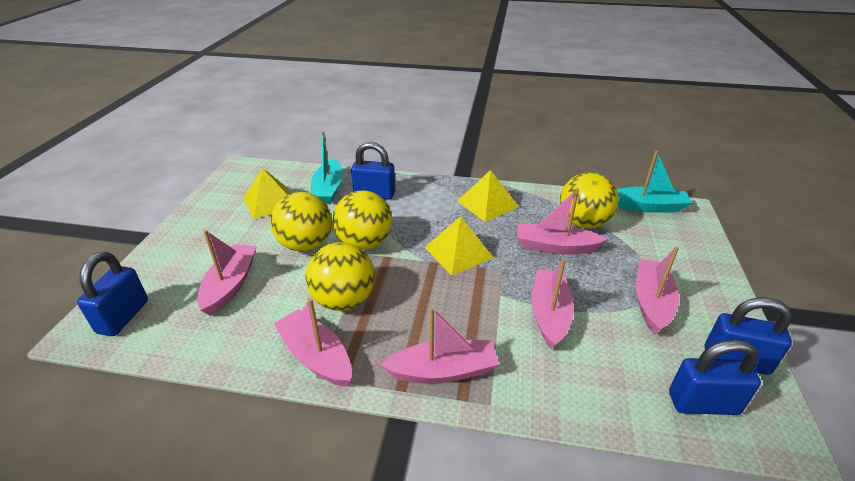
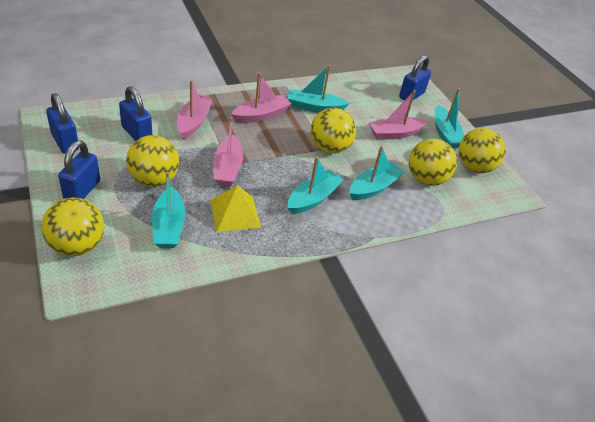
pink boat: 6 -> 4
turquoise boat: 2 -> 5
yellow ball: 4 -> 5
yellow pyramid: 3 -> 1

